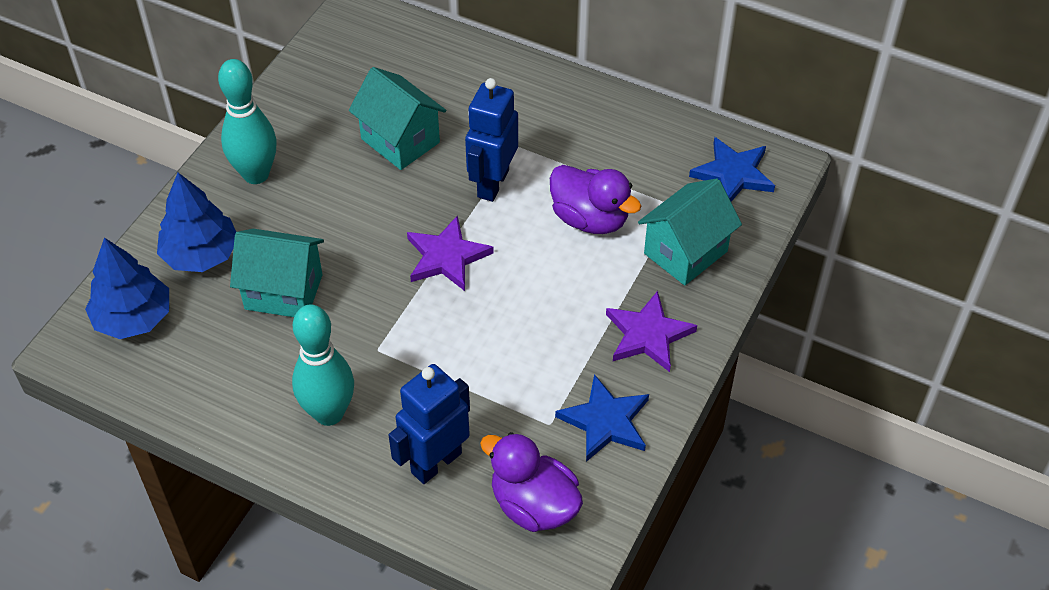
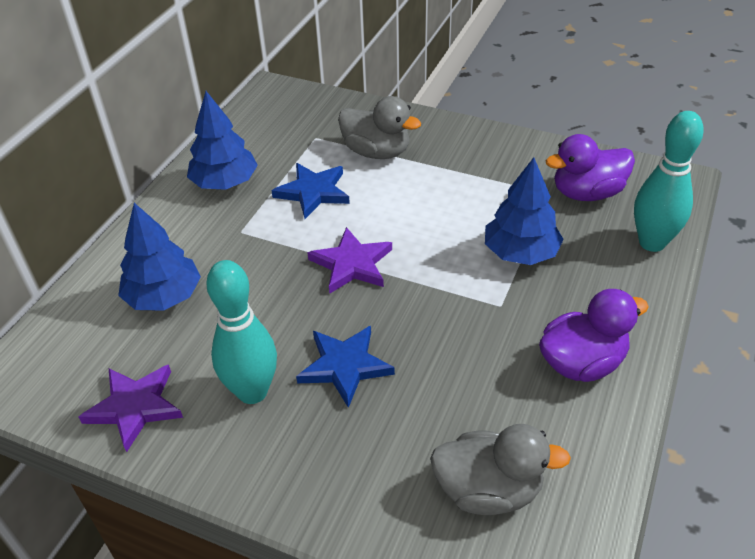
blue robot: 2 -> 0
blue tree: 2 -> 3
grey duck: 0 -> 2
turquoise house: 3 -> 0

